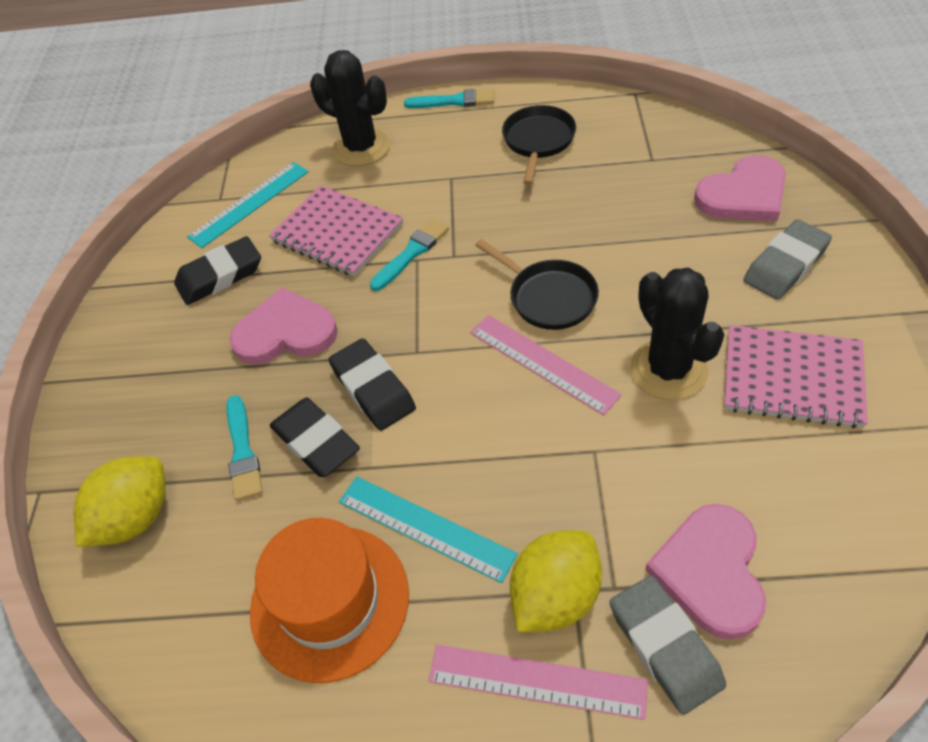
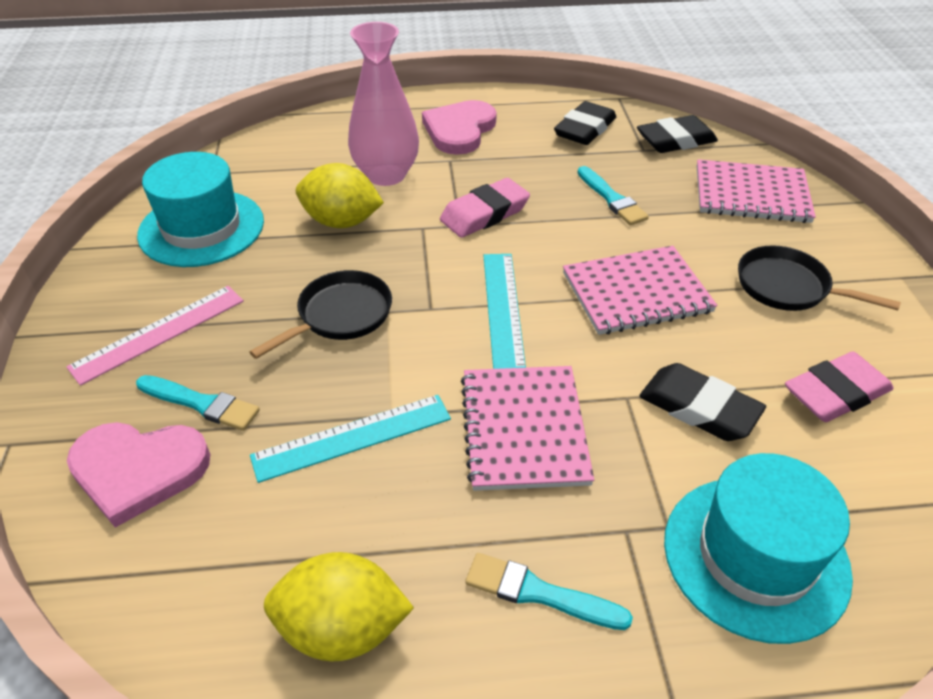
black cactus: 2 -> 0
grey eraser: 2 -> 0
orange hat: 1 -> 0
pink eraser: 0 -> 2
pink heart: 3 -> 2
pink notebook: 2 -> 3
pink ruler: 2 -> 1
pink vase: 0 -> 1
turquoise hat: 0 -> 2

